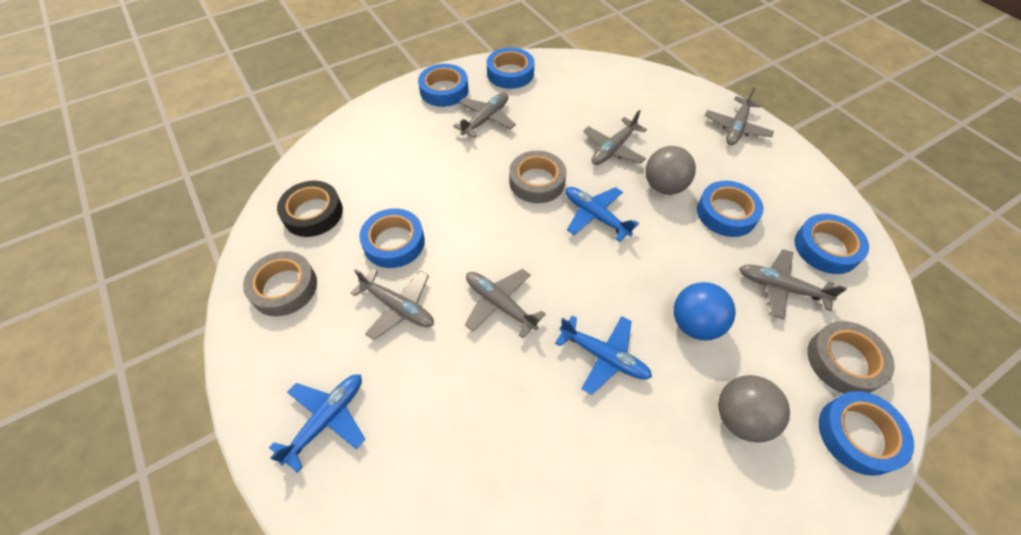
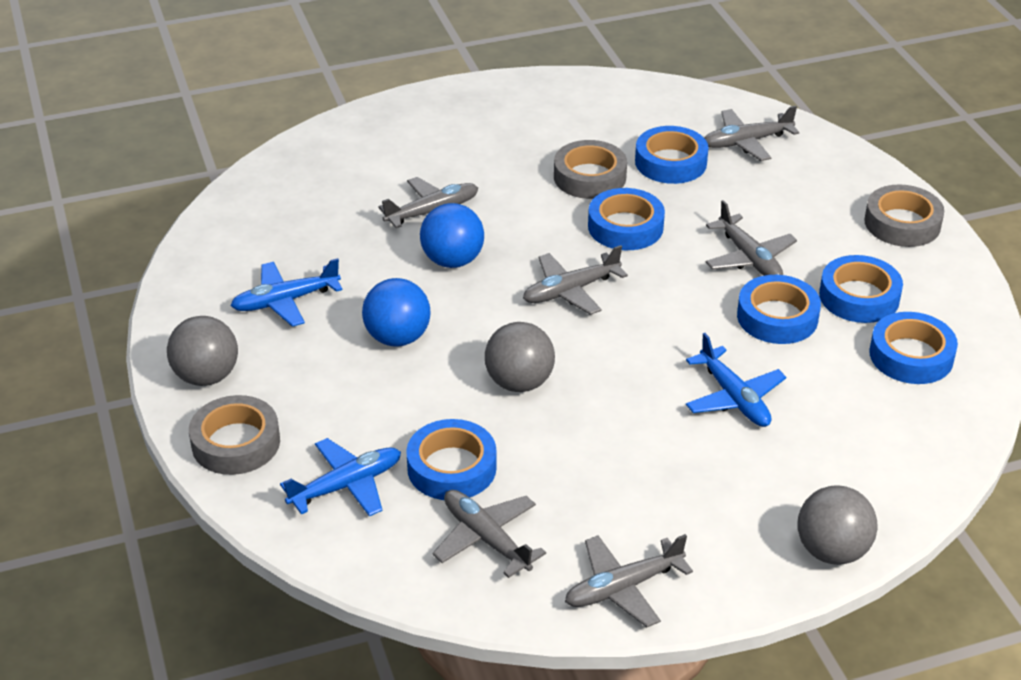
black tape: 1 -> 0
blue ball: 1 -> 2
grey ball: 2 -> 3

